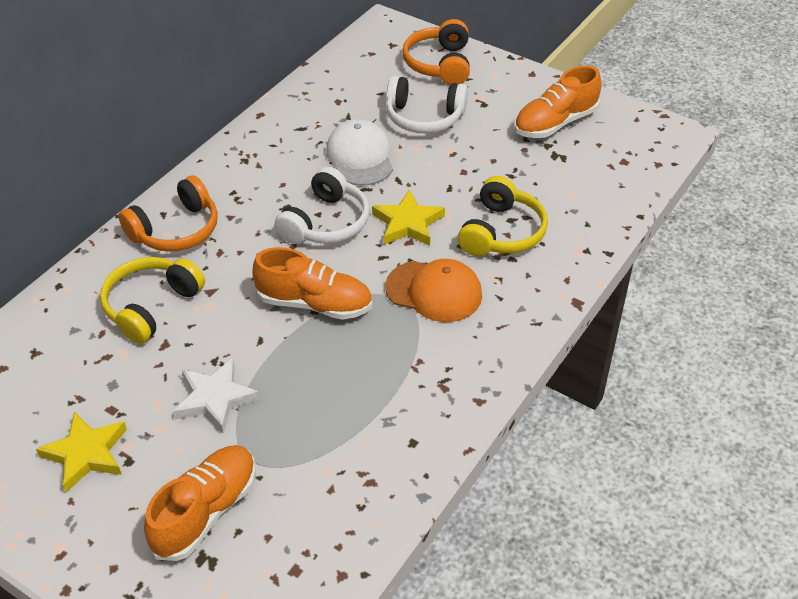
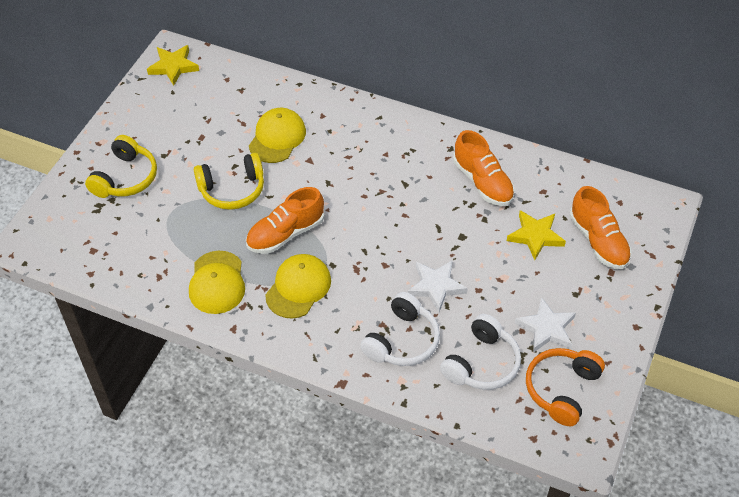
orange cap: 1 -> 0
orange headphones: 2 -> 1
white cap: 1 -> 0
white star: 1 -> 2
yellow cap: 0 -> 3

